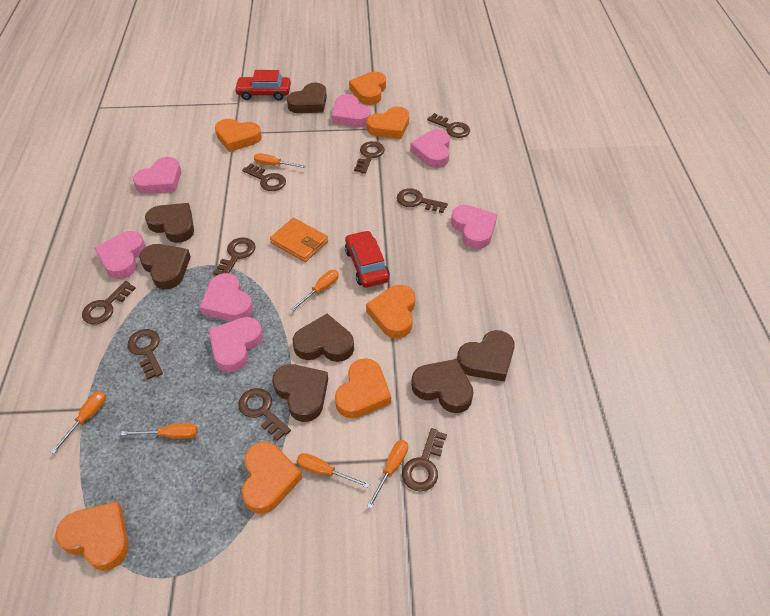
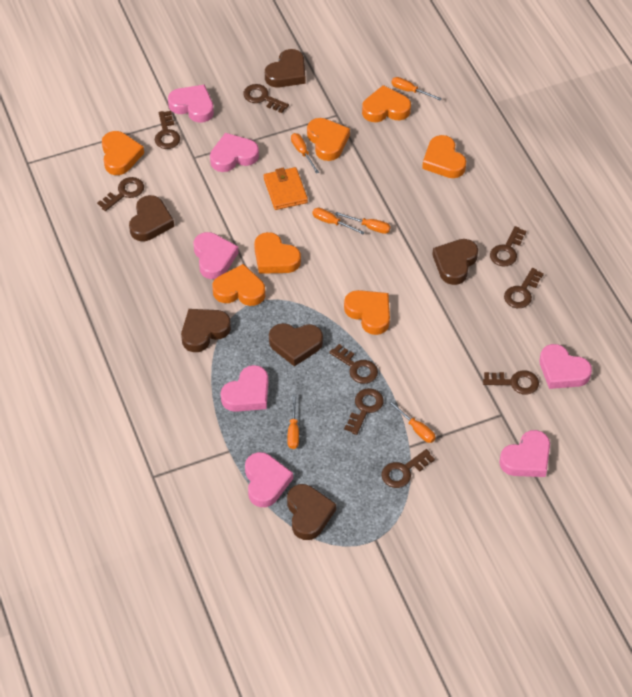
brown heart: 7 -> 6
red car: 2 -> 0

